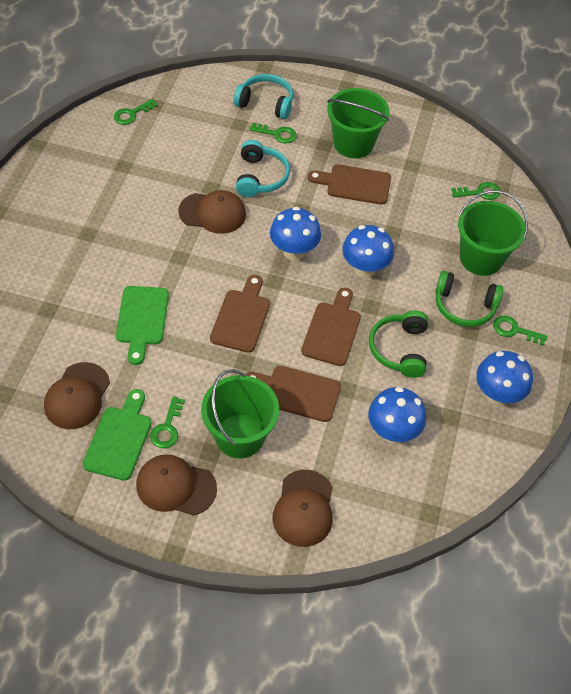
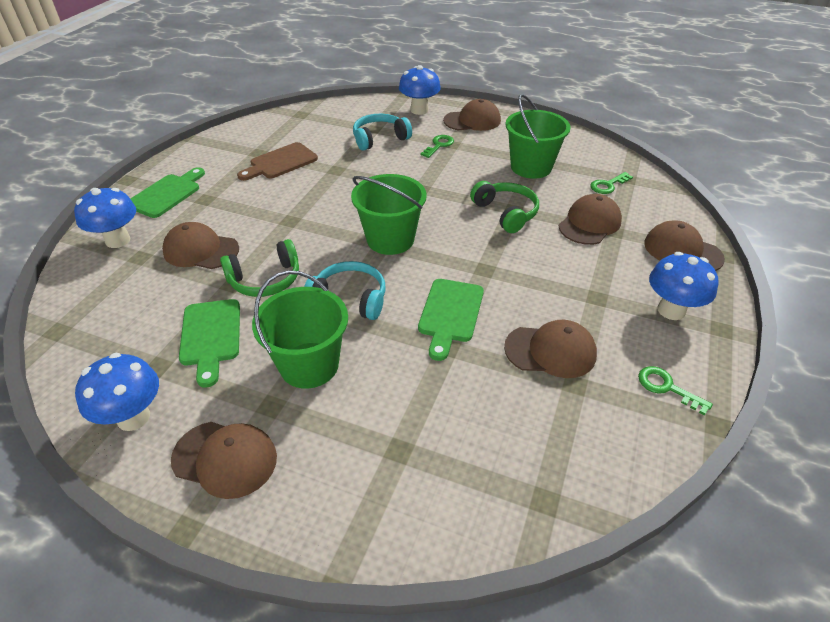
brown cap: 4 -> 6
brown cutting board: 4 -> 1
green cutting board: 2 -> 3
green key: 5 -> 3

